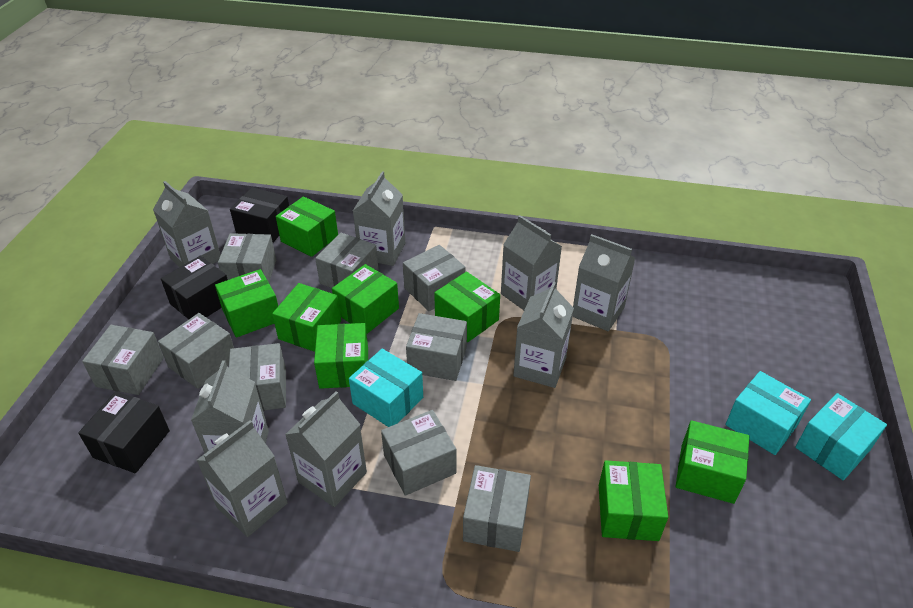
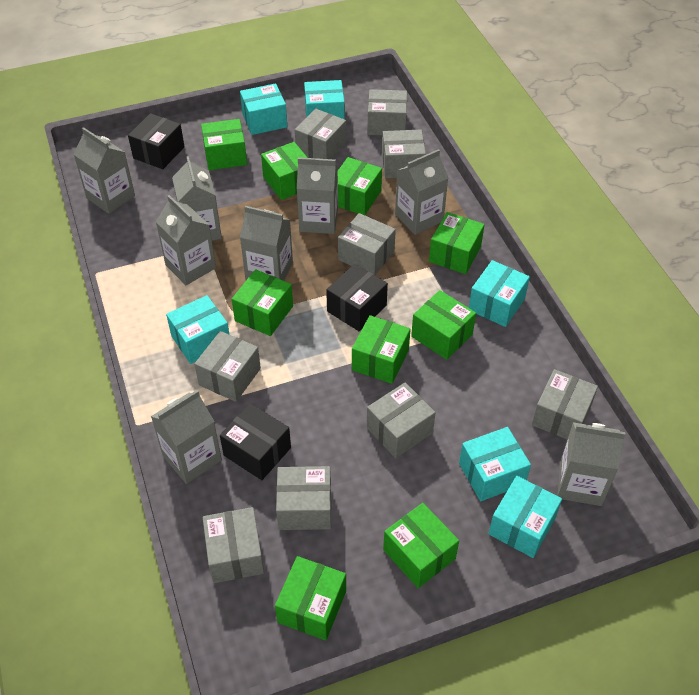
green box: 8 -> 9
turquoise box: 3 -> 6

